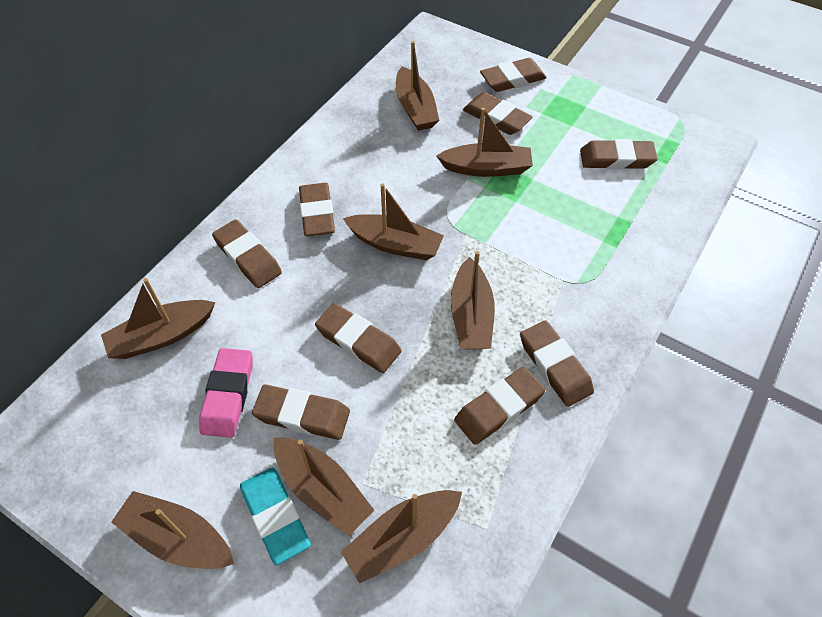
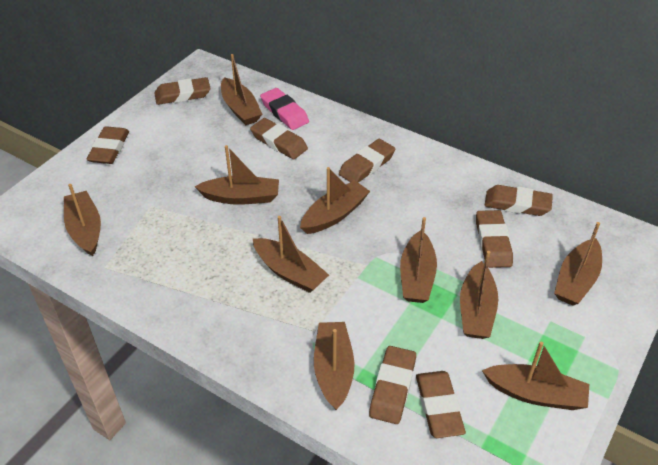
brown boat: 8 -> 10
brown eraser: 9 -> 8
turquoise eraser: 1 -> 0

